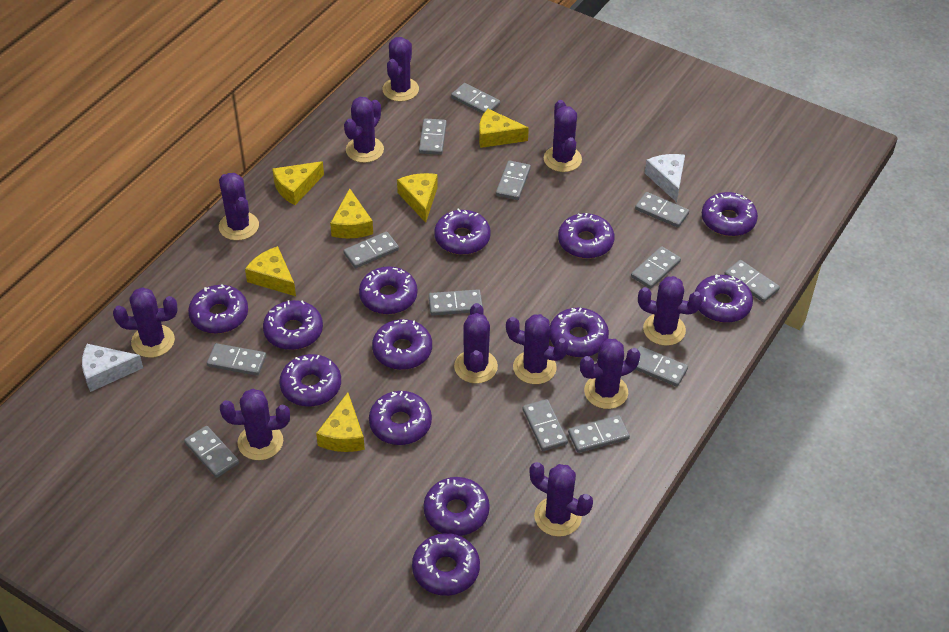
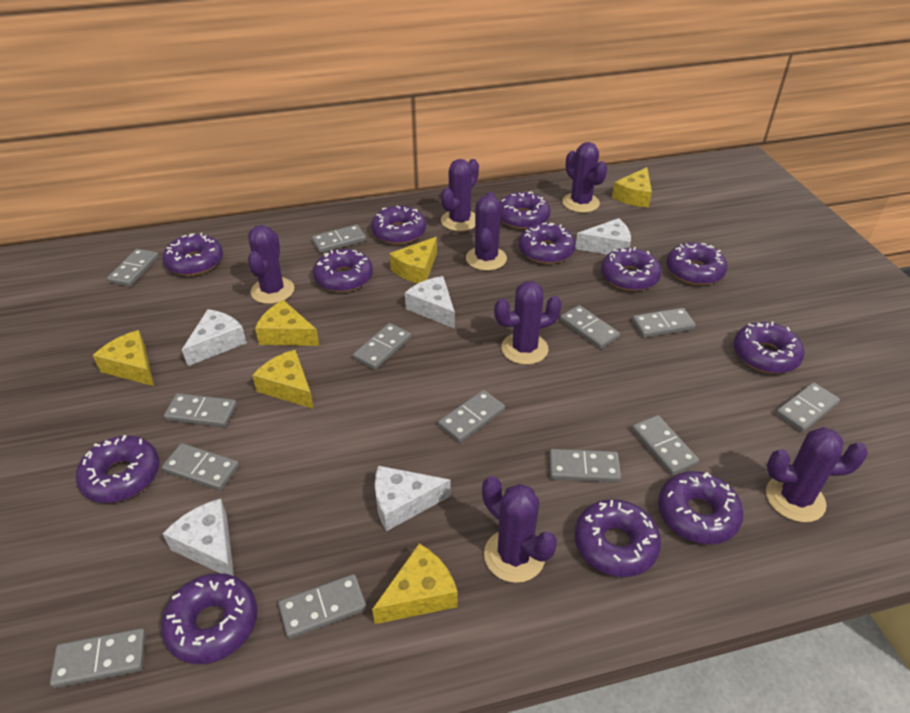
purple cactus: 11 -> 7
purple donut: 13 -> 12
white cheese: 2 -> 5

